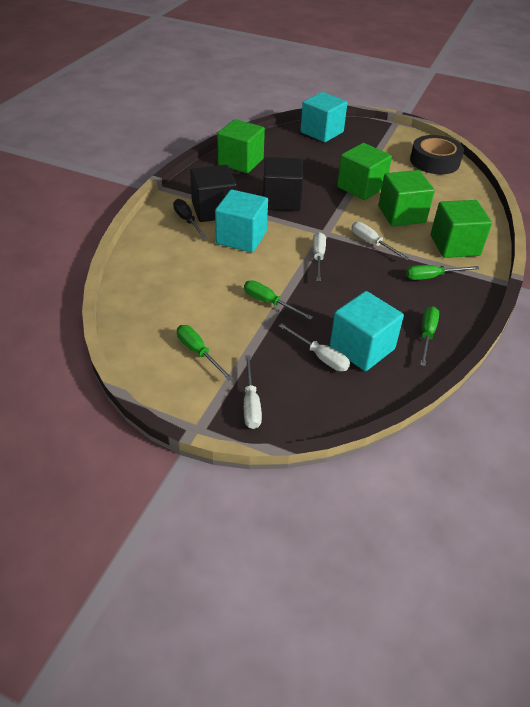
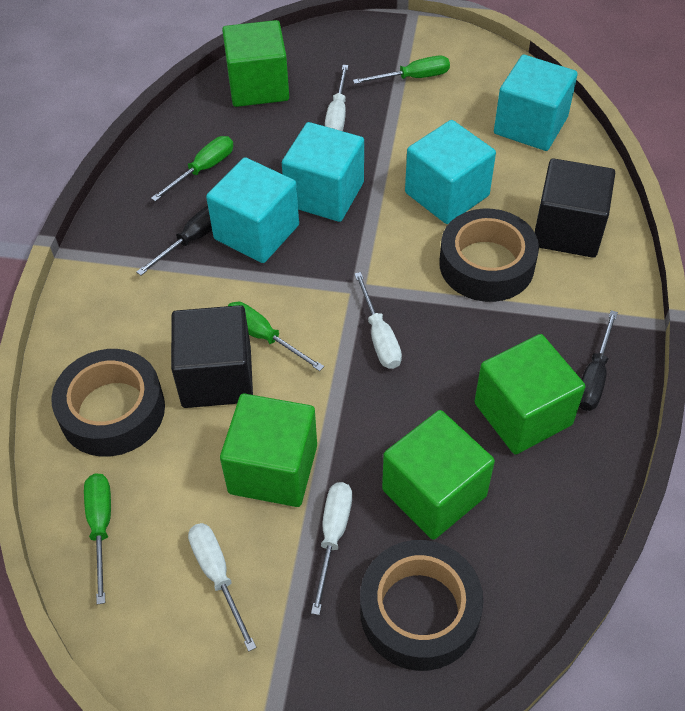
black screwdriver: 1 -> 2
black tape: 1 -> 3
turquoise cube: 3 -> 4

